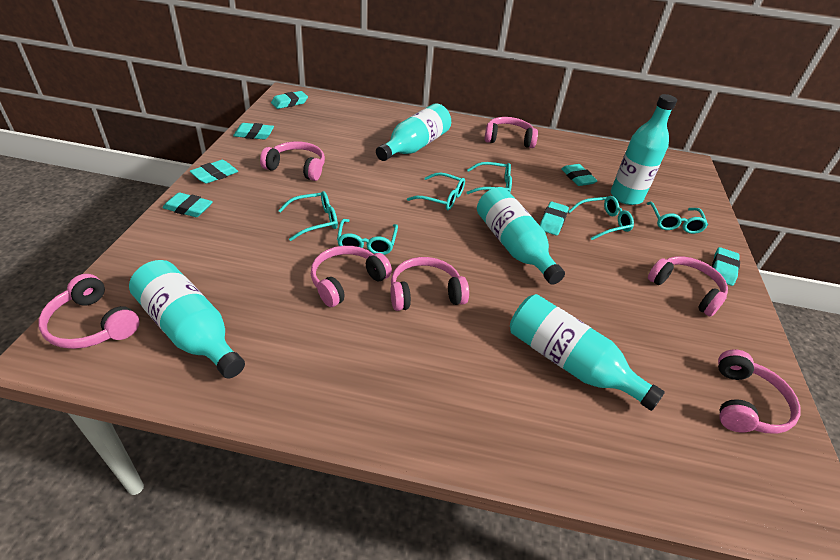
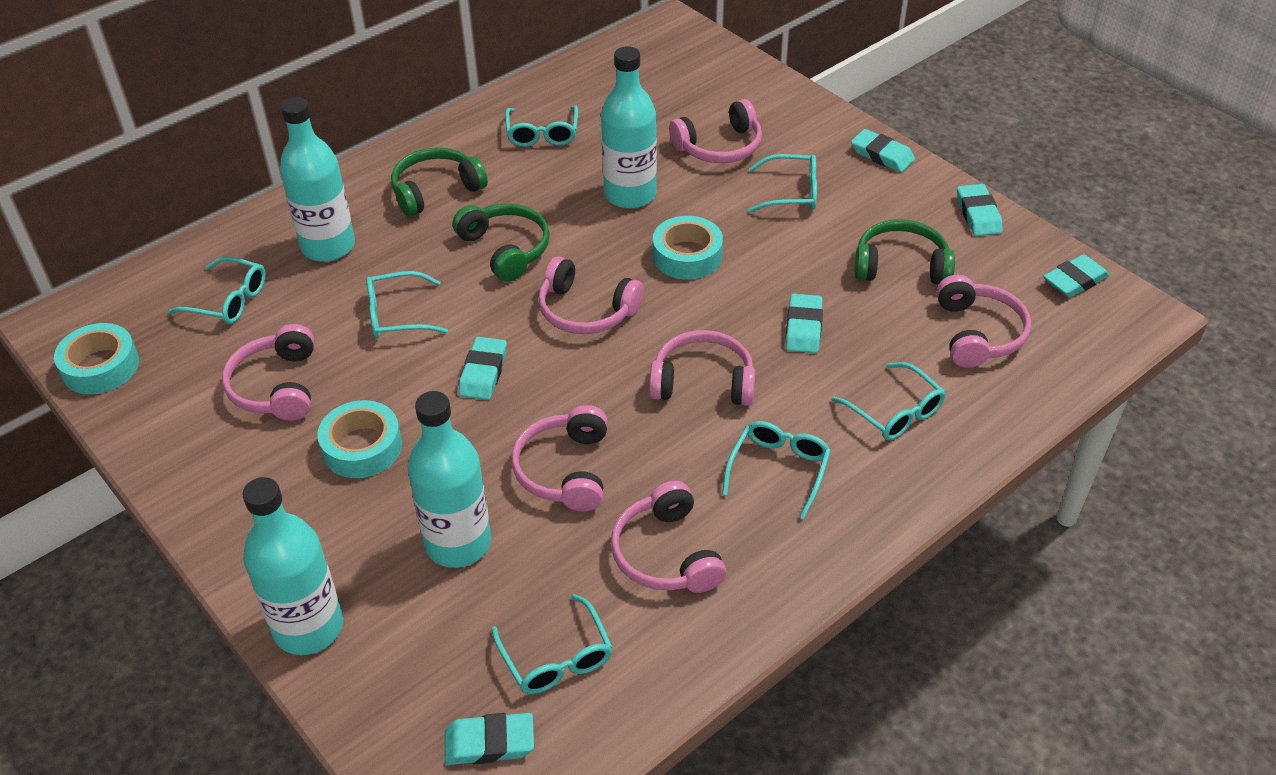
green headphones: 0 -> 3
turquoise bottle: 5 -> 4
turquoise eraser: 7 -> 6
turquoise glasses: 6 -> 7
turquoise tape: 0 -> 3

